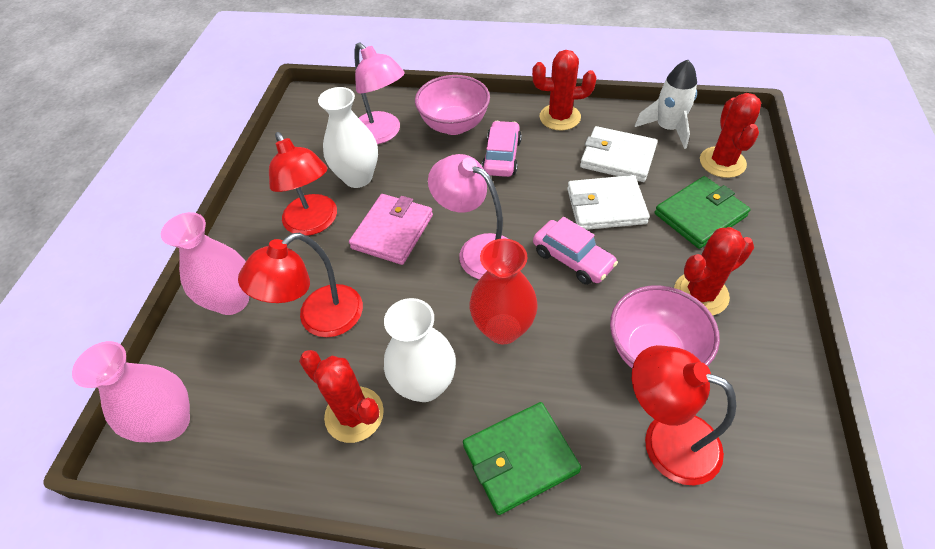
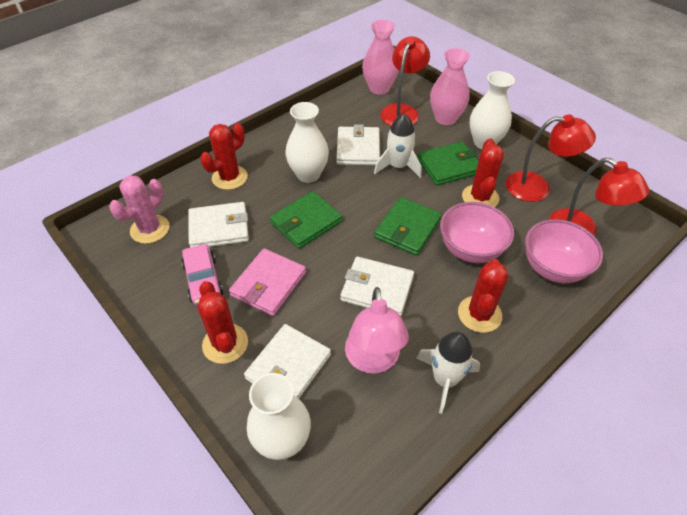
green wallet: 2 -> 3
pink cactus: 0 -> 1
pink car: 2 -> 1
pink lamp: 2 -> 1
red vase: 1 -> 0
white rocket: 1 -> 2
white vase: 2 -> 3
white wallet: 2 -> 4

